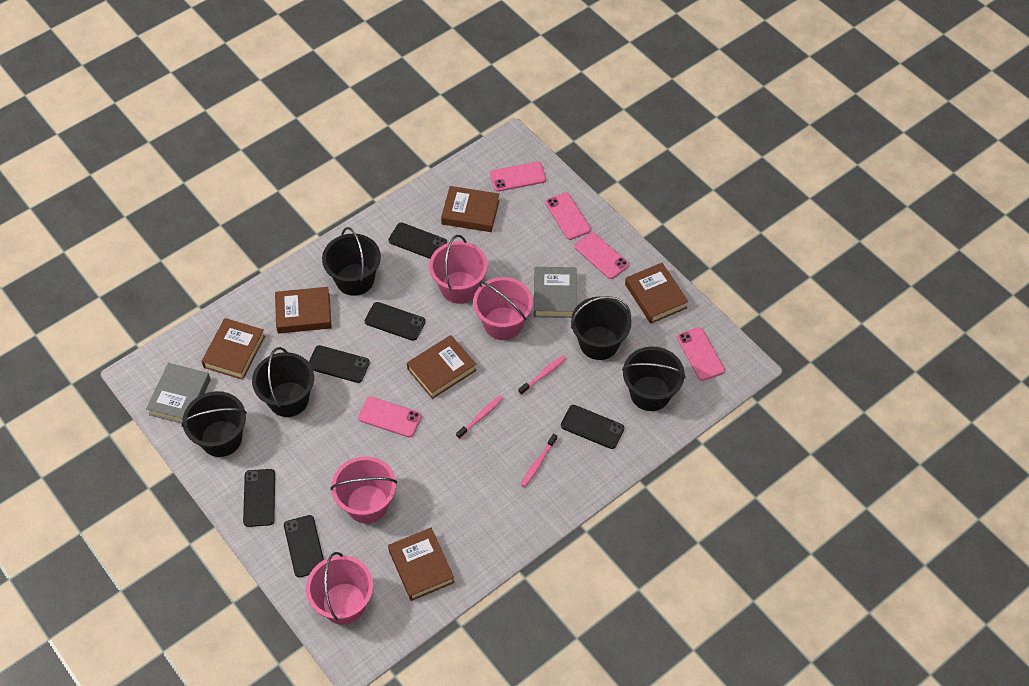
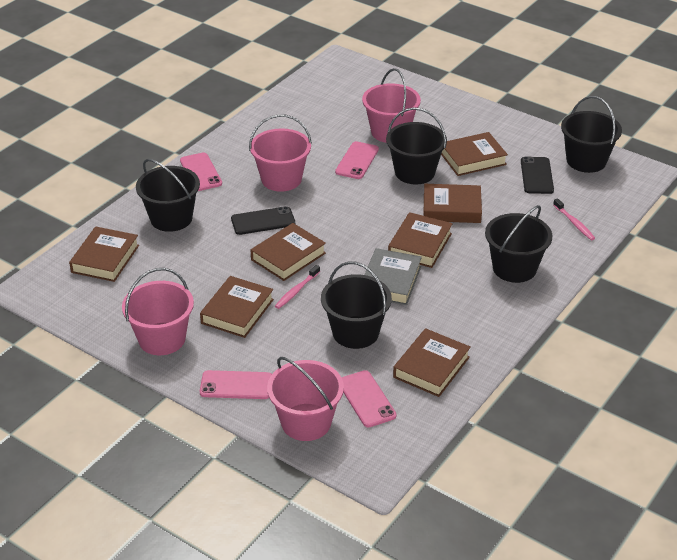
black phone: 6 -> 2
brown book: 6 -> 7
grey book: 2 -> 1
pink phone: 5 -> 4
pink toothbrush: 3 -> 2

